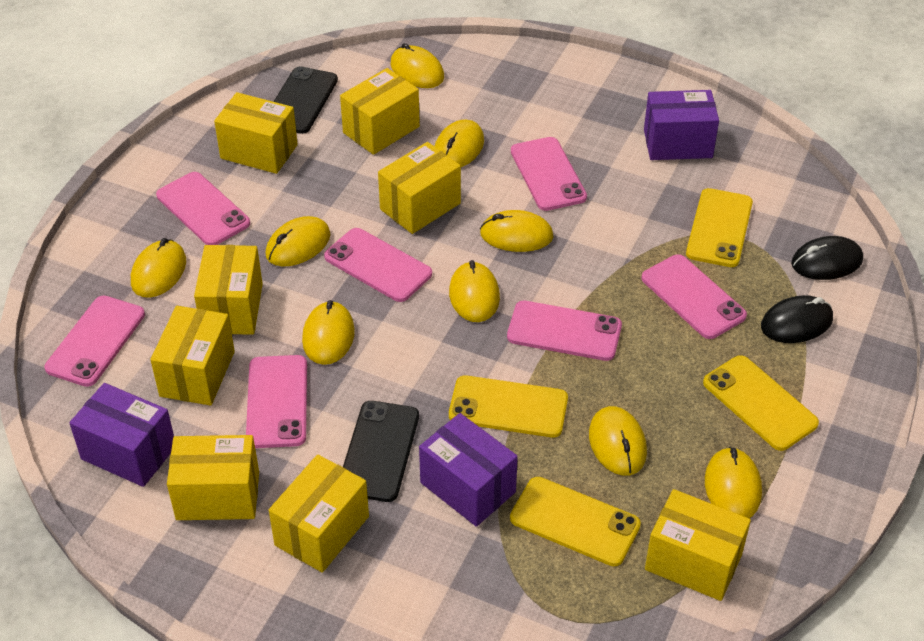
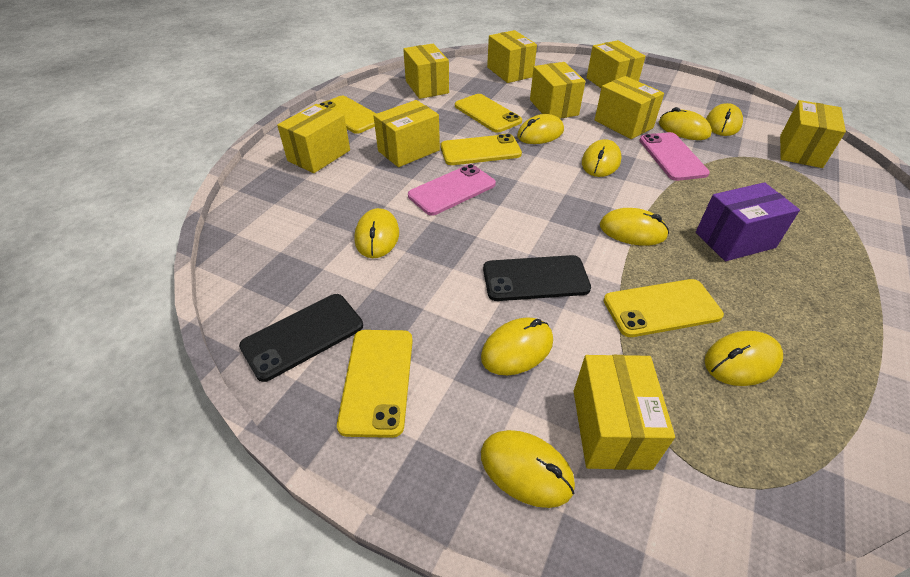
black mouse: 2 -> 0
pink phone: 7 -> 2
purple box: 3 -> 1
yellow box: 8 -> 9
yellow phone: 4 -> 5

